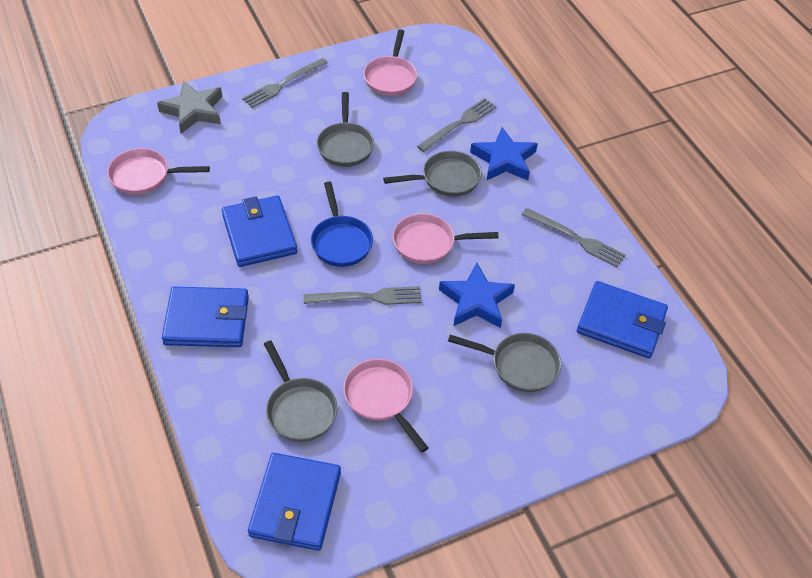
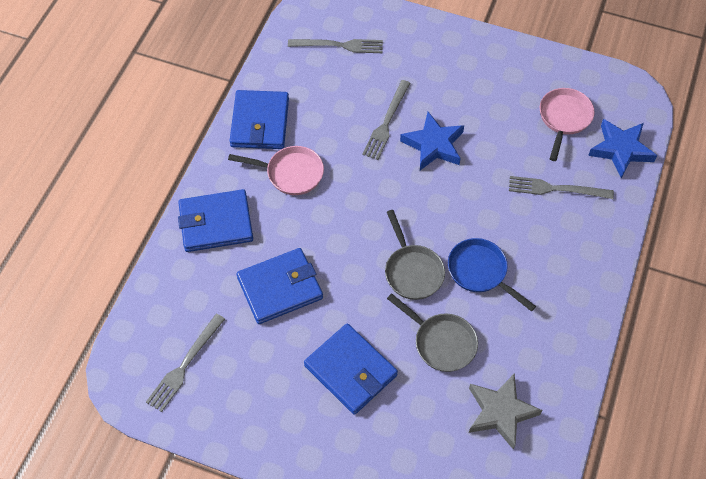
grey pan: 4 -> 2
pink pan: 4 -> 2

